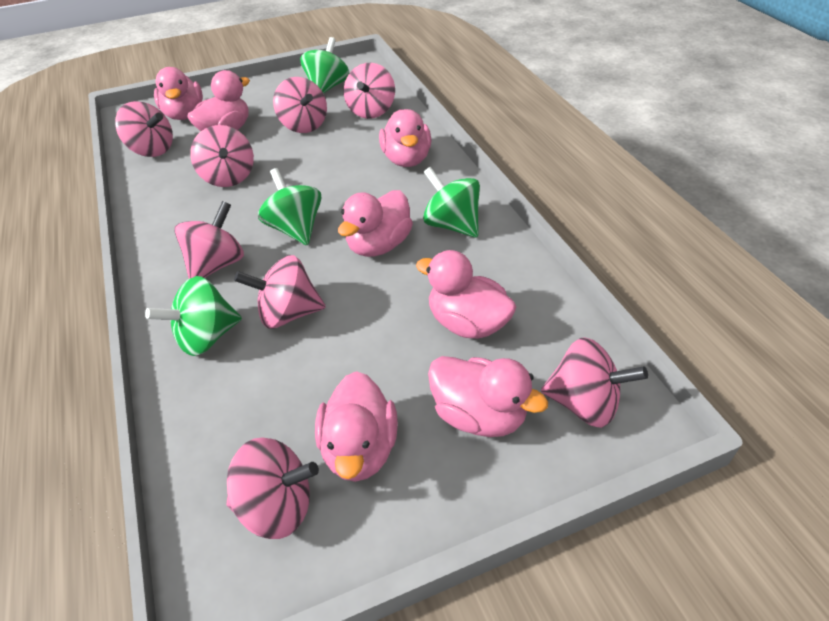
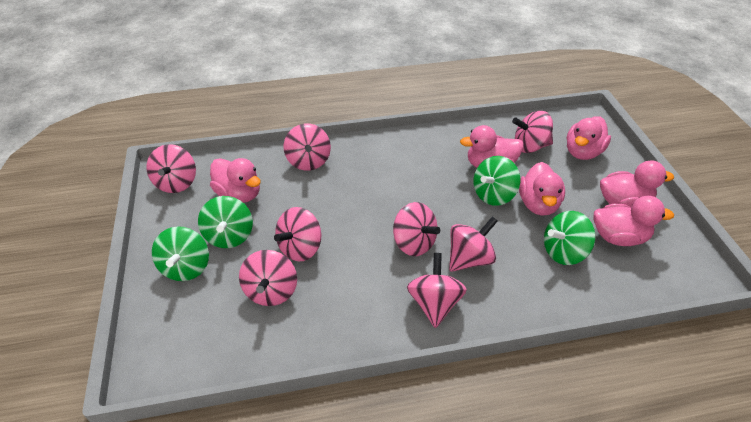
pink duck: 7 -> 6

